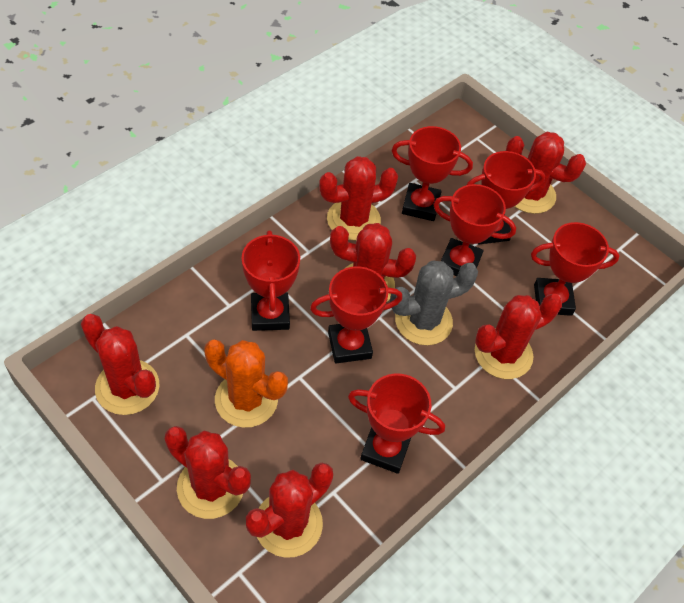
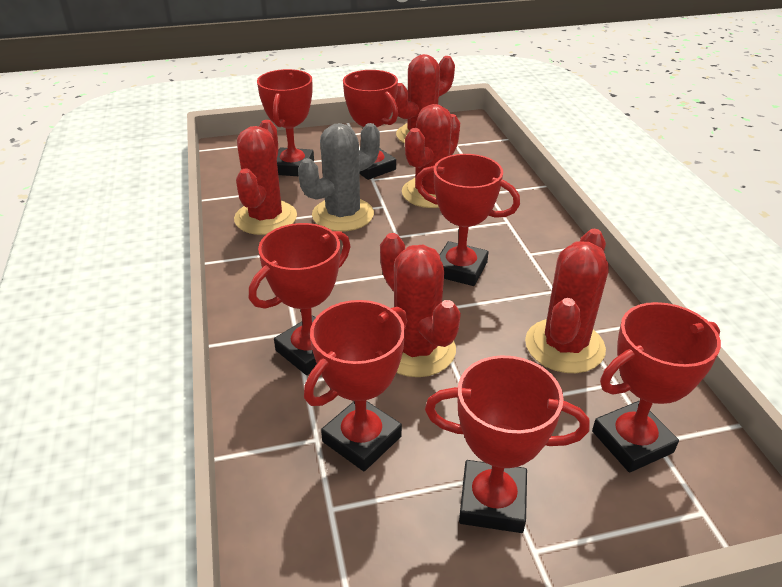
orange cactus: 1 -> 0
red cactus: 7 -> 5

